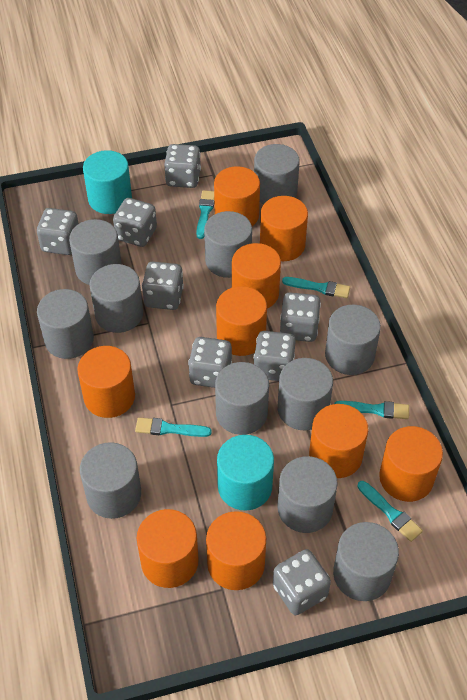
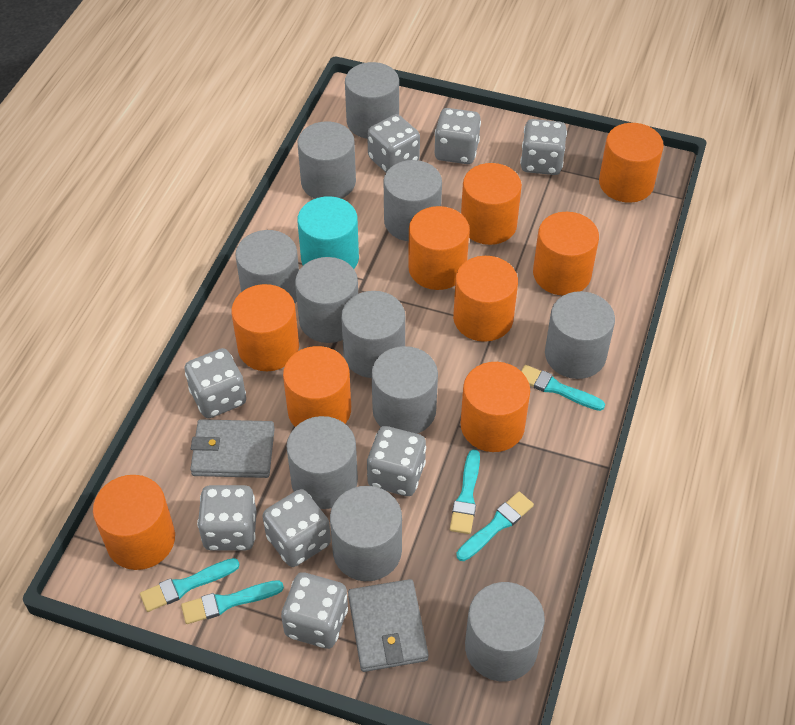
grey wallet: 0 -> 2
turquoise cylinder: 2 -> 1

